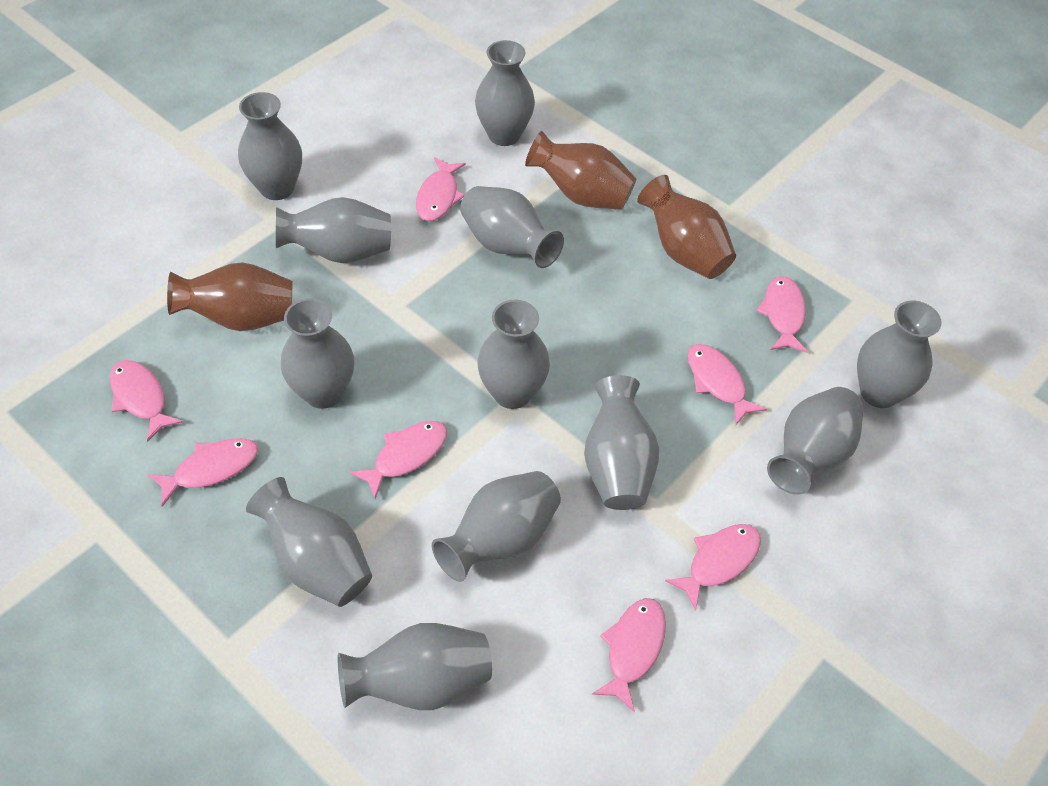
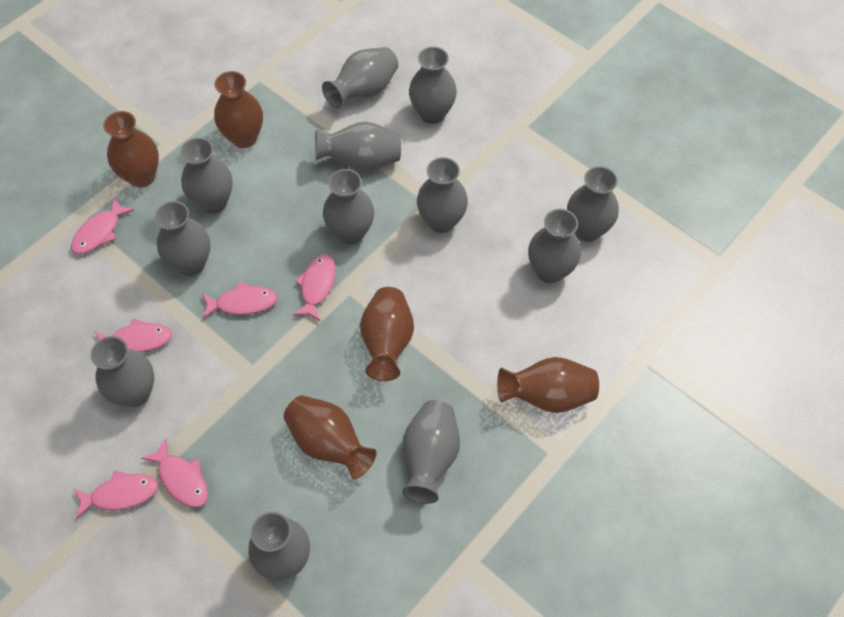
brown vase: 3 -> 5
pink fish: 8 -> 6

